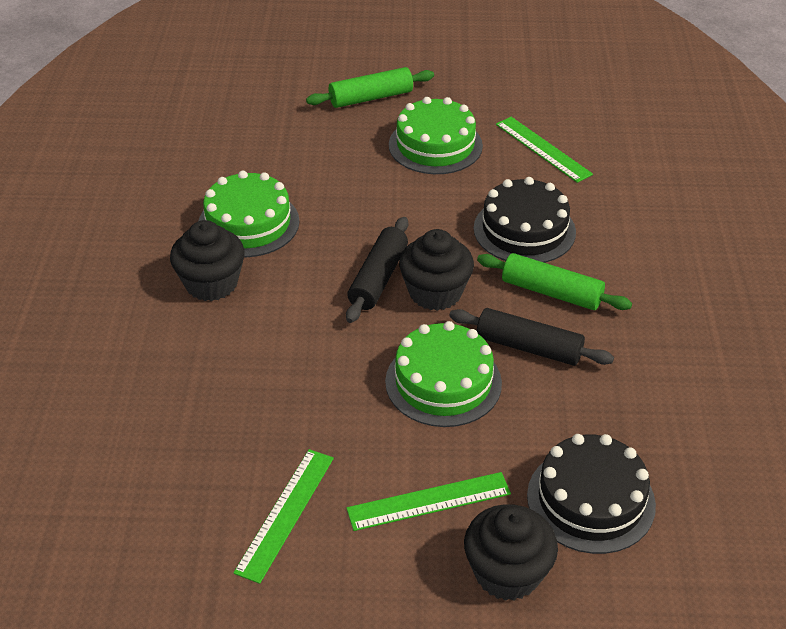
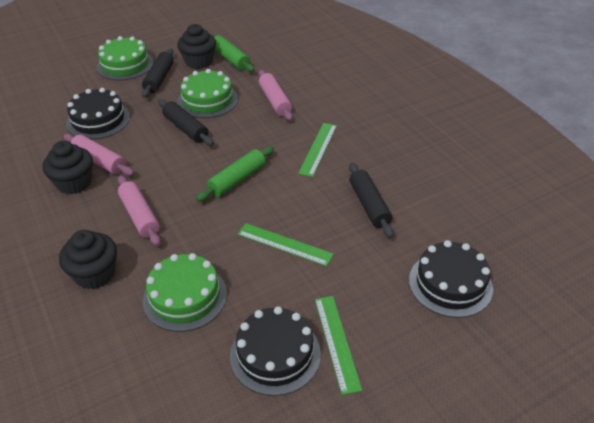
black cake: 2 -> 3
black rolling pin: 2 -> 3
pink rolling pin: 0 -> 3

